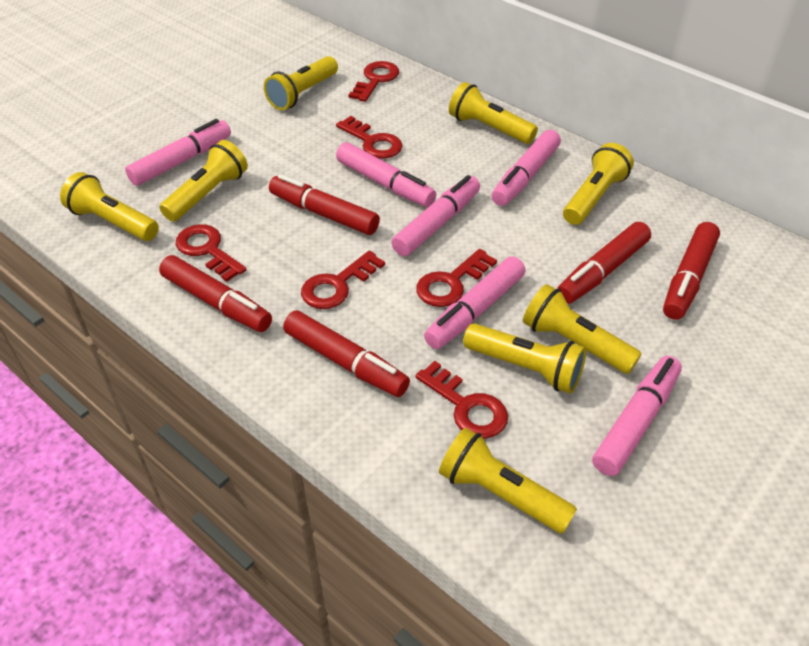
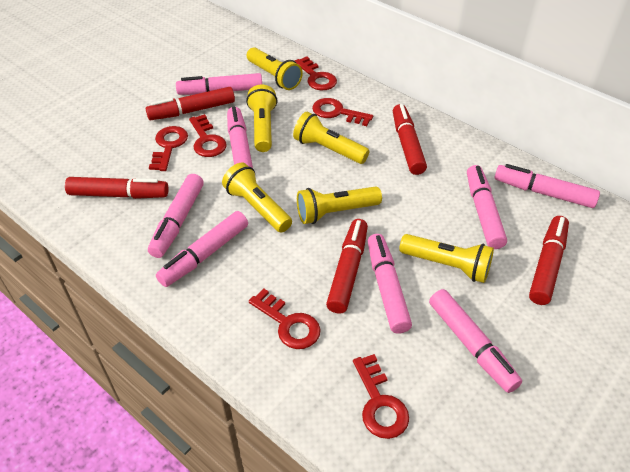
pink marker: 6 -> 8
yellow flashlight: 8 -> 6

